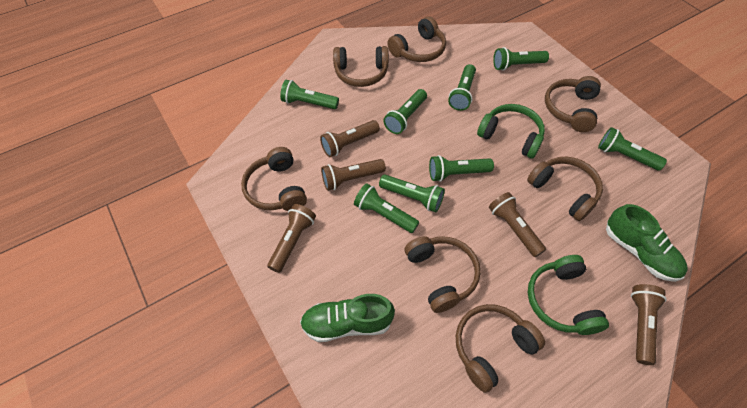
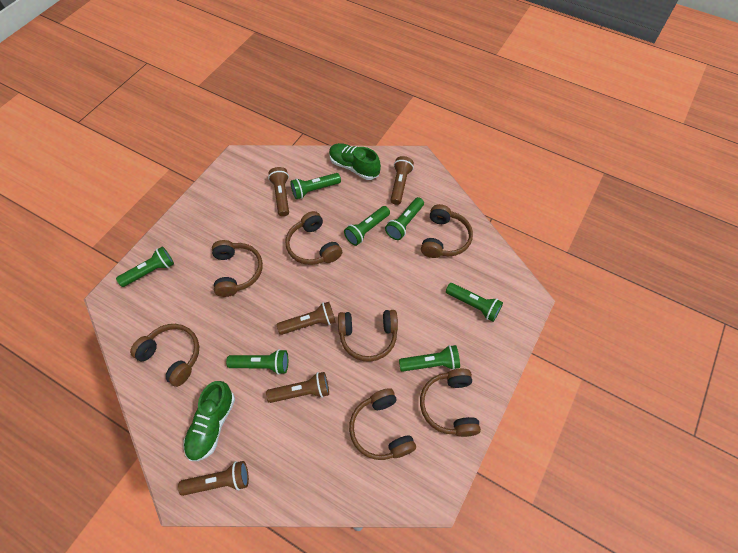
green flashlight: 8 -> 7
green headphones: 2 -> 0

